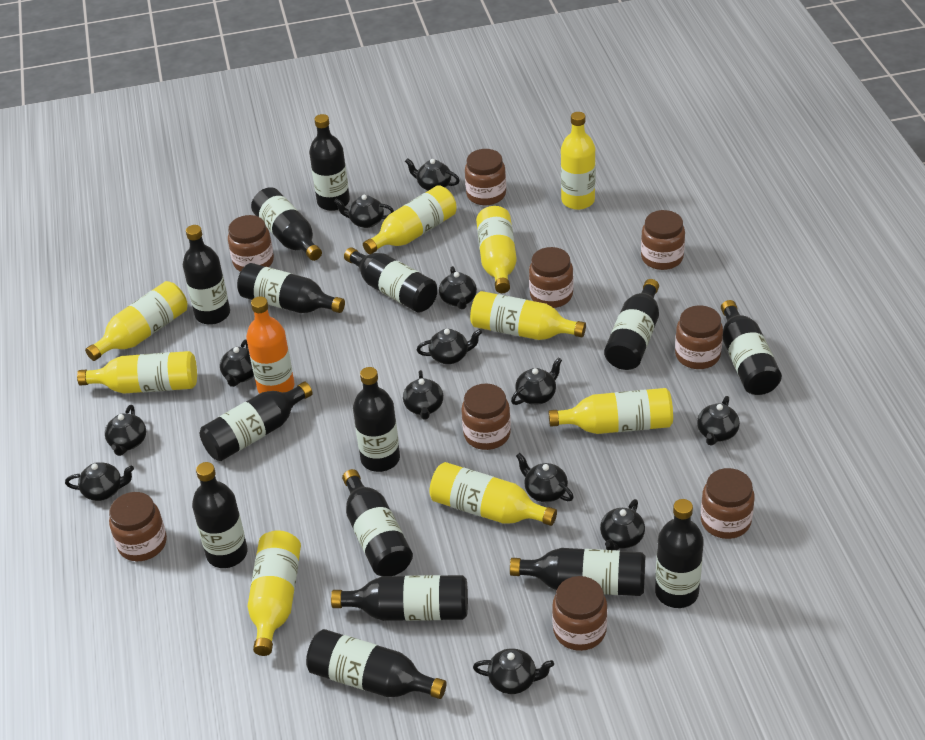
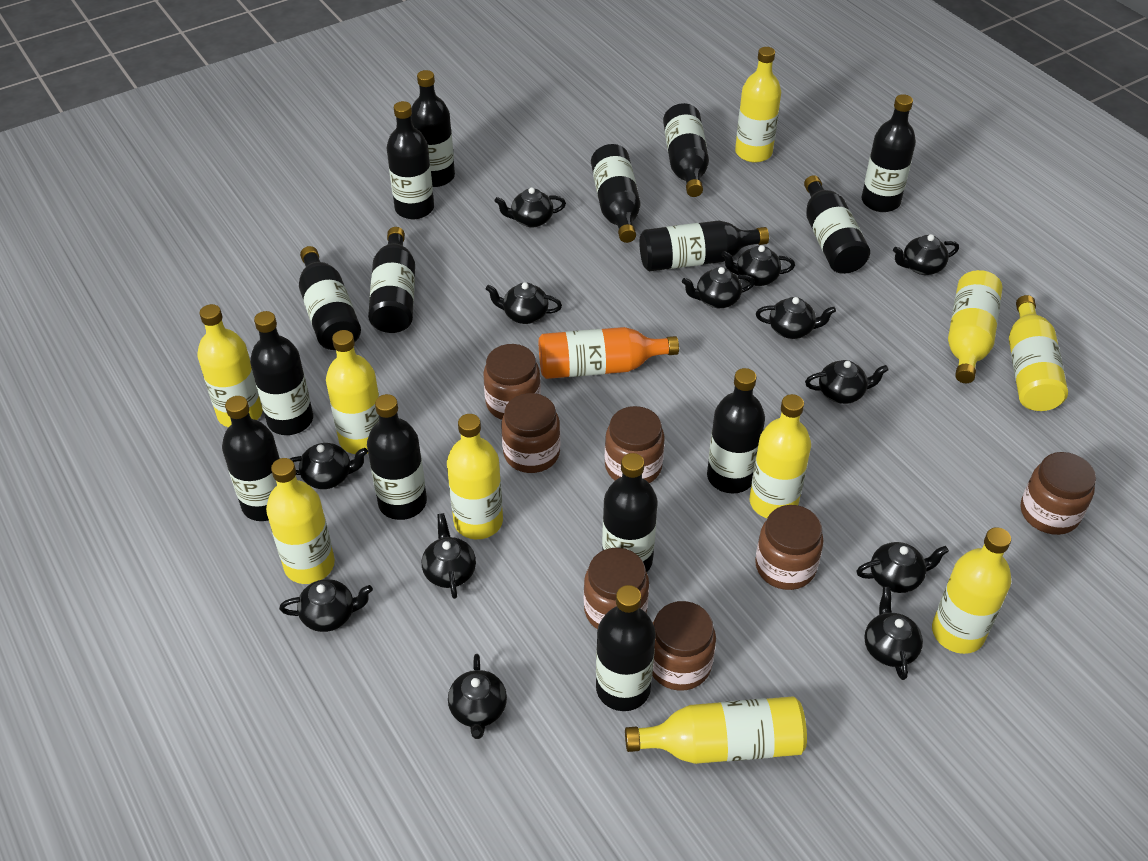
brown jar: 9 -> 7
yellow bottle: 9 -> 10

